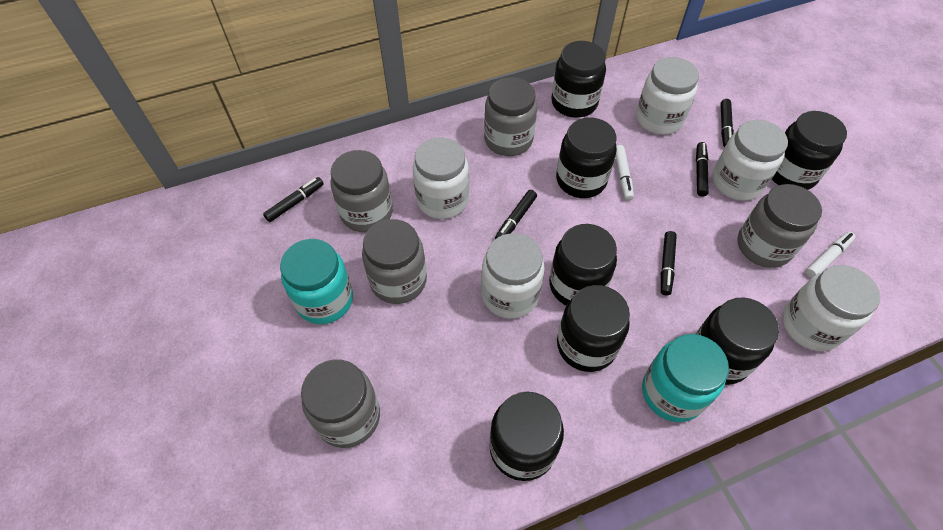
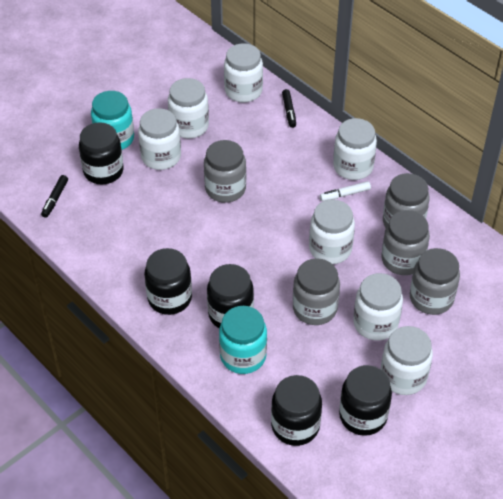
black jar: 7 -> 5
black marker: 5 -> 2
white jar: 5 -> 7
white marker: 2 -> 1

